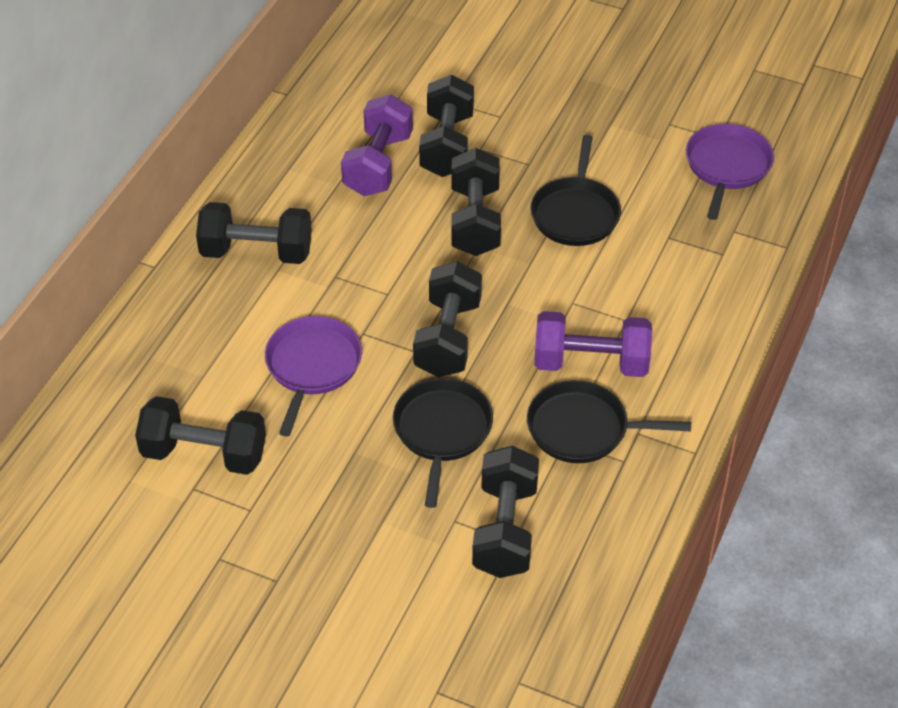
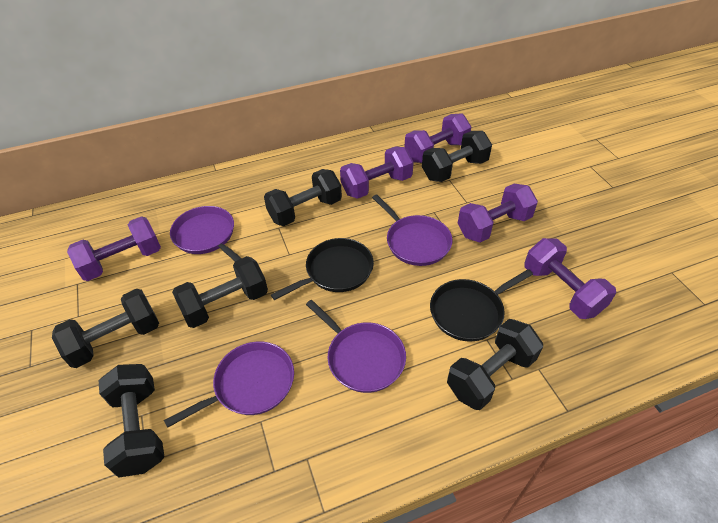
black pan: 3 -> 2
purple dumbbell: 2 -> 5
purple pan: 2 -> 4

